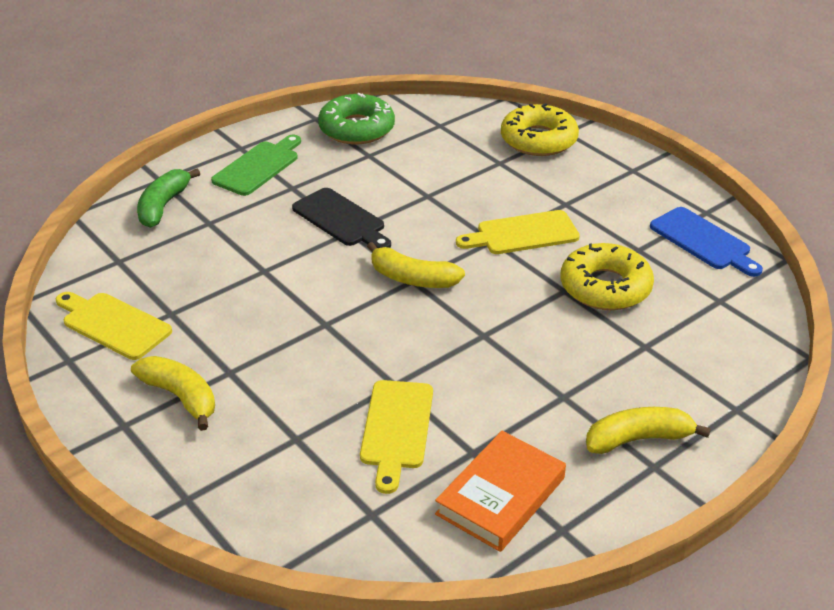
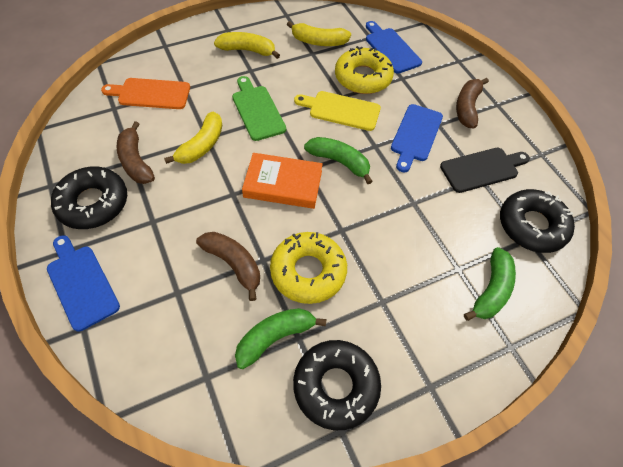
black donut: 0 -> 3
blue cutting board: 1 -> 3
brown banana: 0 -> 3
green banana: 1 -> 3
green donut: 1 -> 0
orange cutting board: 0 -> 1
yellow cutting board: 3 -> 1

